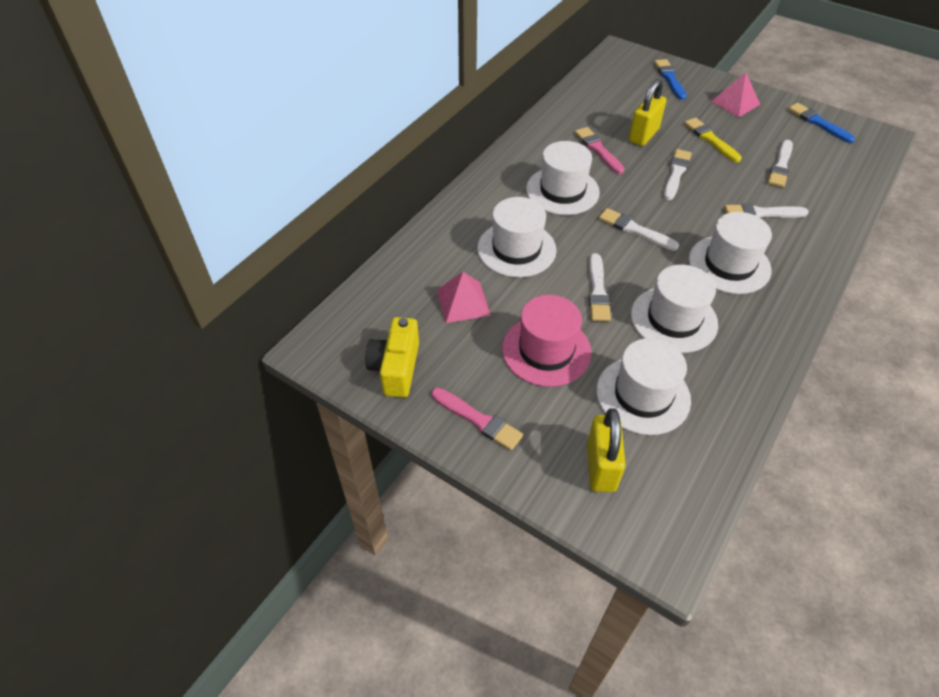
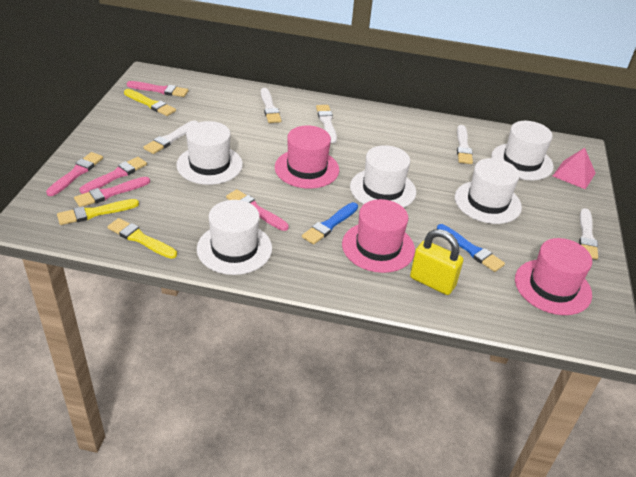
pink brush: 2 -> 5
pink hat: 1 -> 3
pink pyramid: 2 -> 1
yellow brush: 1 -> 3
yellow camera: 1 -> 0
yellow padlock: 2 -> 1

